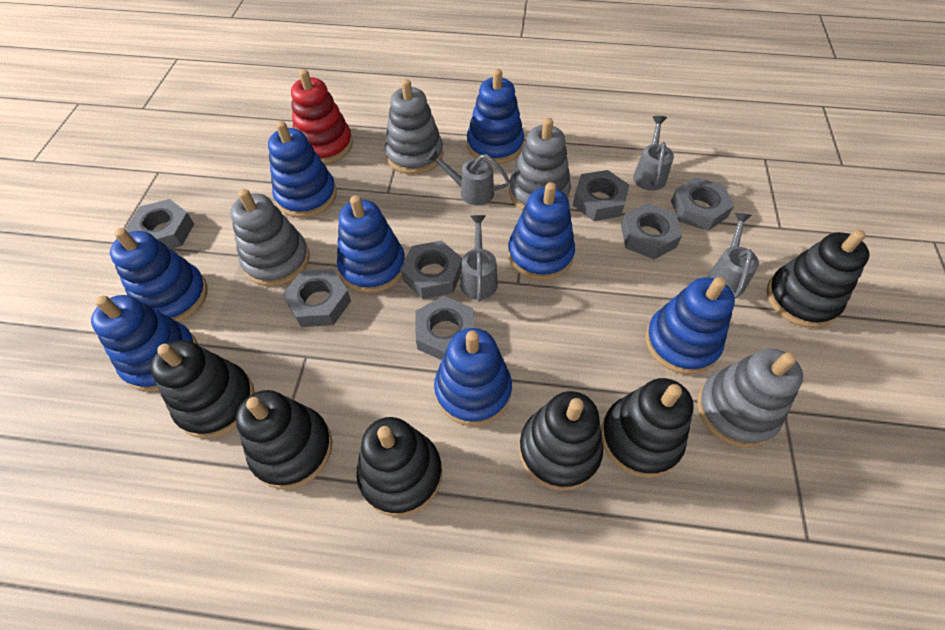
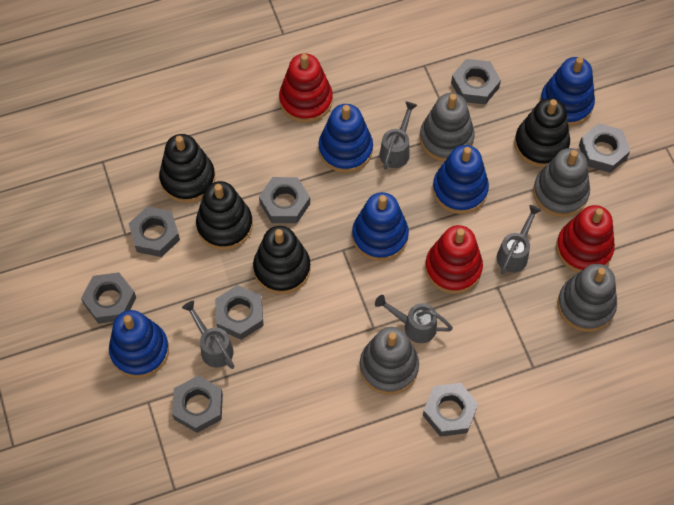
black stacking toy: 6 -> 4
blue stacking toy: 8 -> 5
grey nut: 7 -> 8
red stacking toy: 1 -> 3

